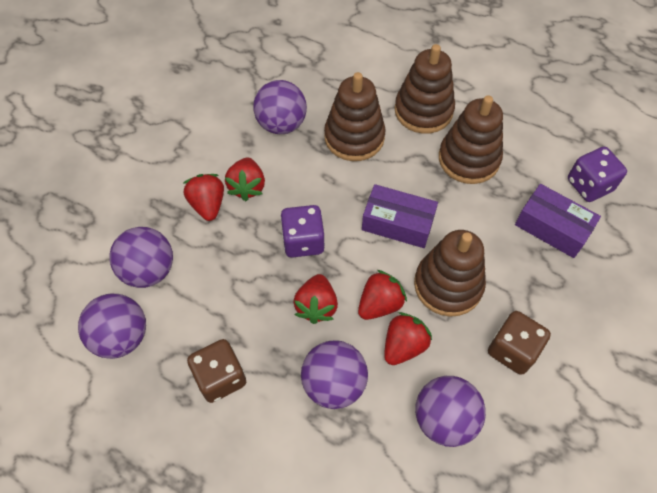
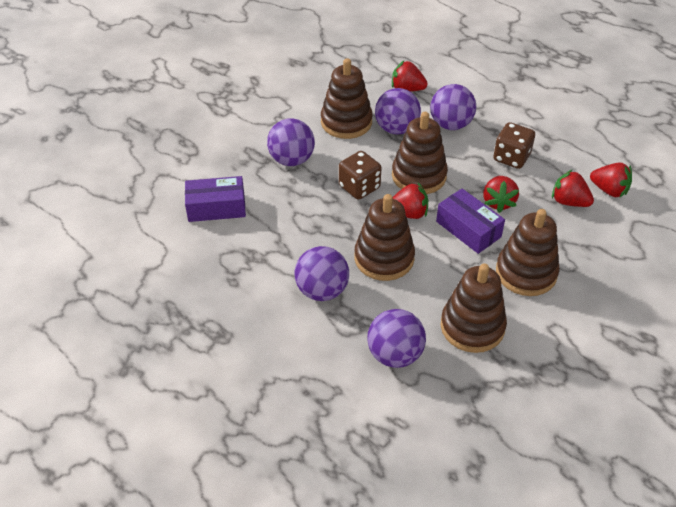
brown stacking toy: 4 -> 5
purple dice: 2 -> 0

